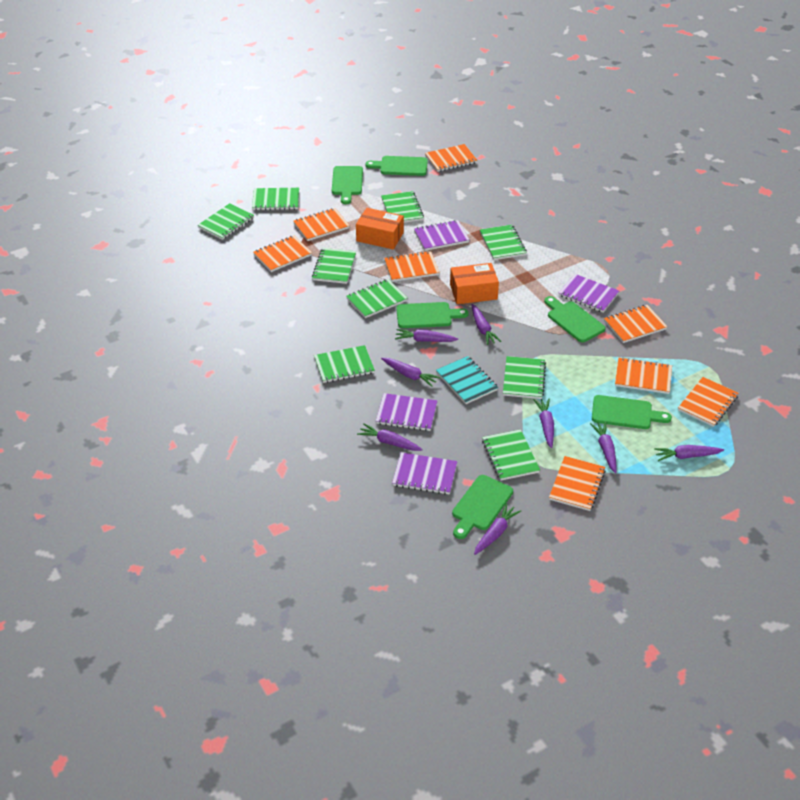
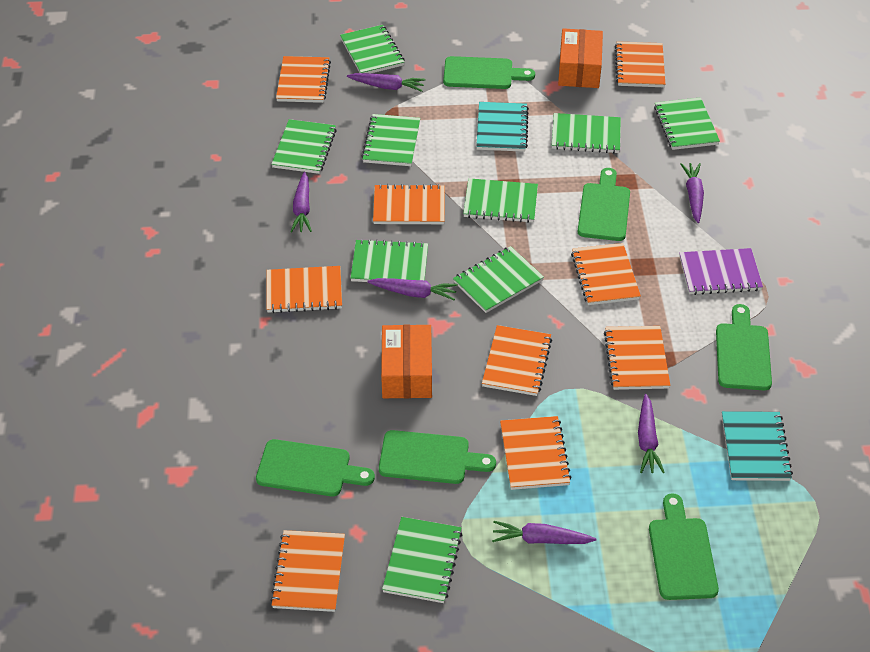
orange notebook: 8 -> 9
purple carrot: 8 -> 6
purple notebook: 4 -> 1
turquoise notebook: 1 -> 2

